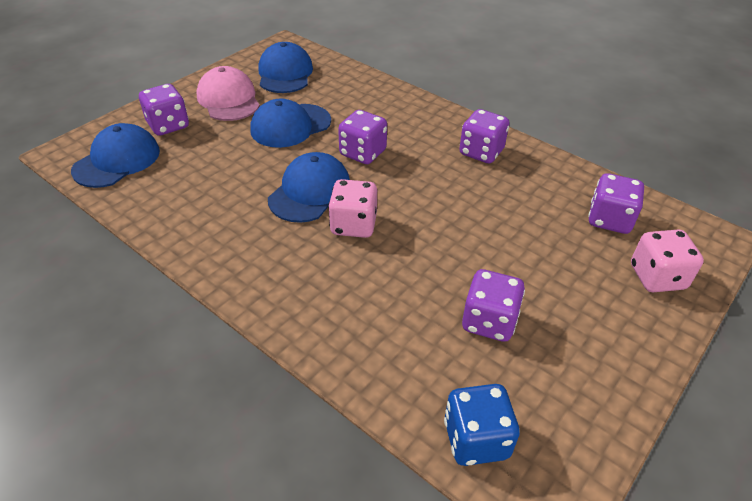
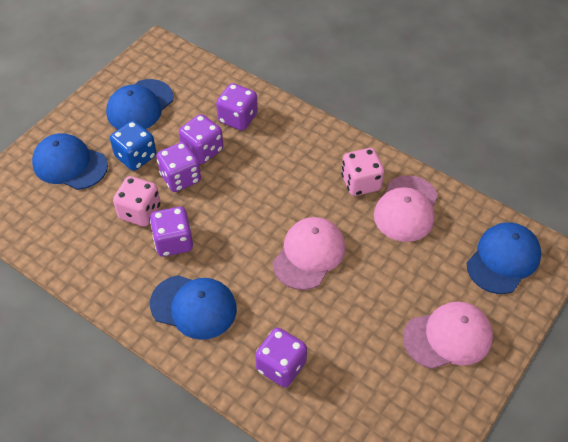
pink cap: 1 -> 3

